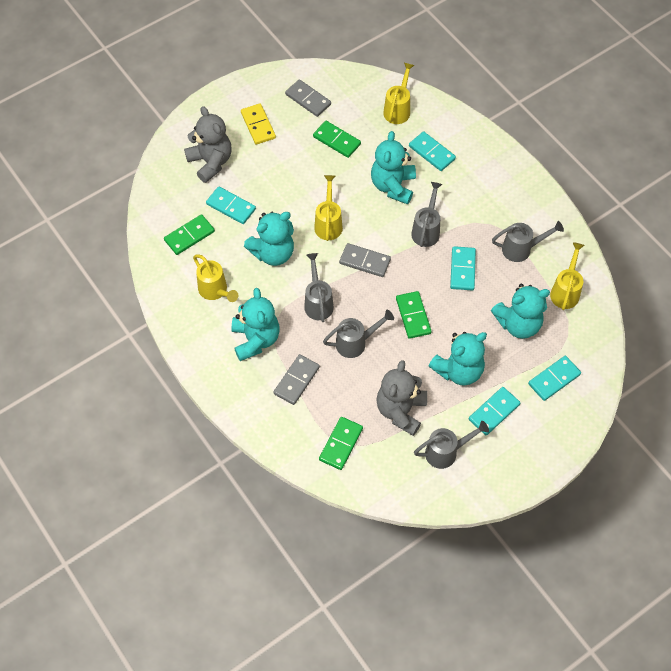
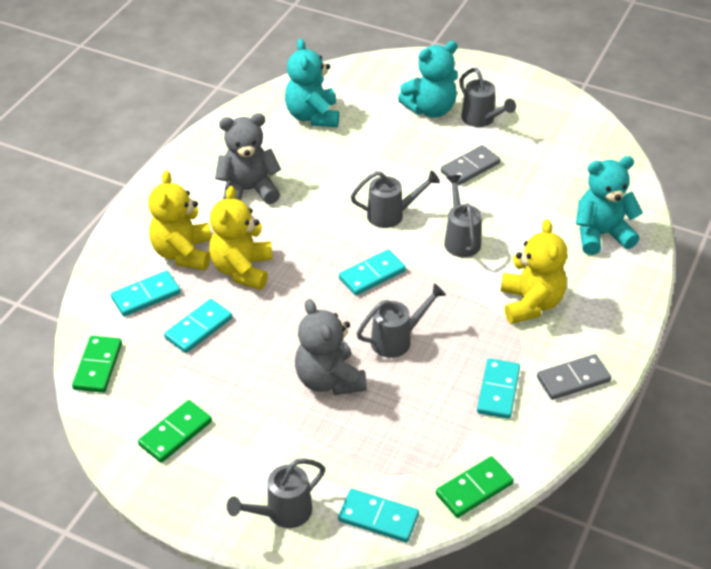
green domino: 4 -> 3
grey domino: 3 -> 2
turquoise teddy bear: 5 -> 3
yellow domino: 1 -> 0
yellow teddy bear: 0 -> 3
yellow watering can: 4 -> 0

